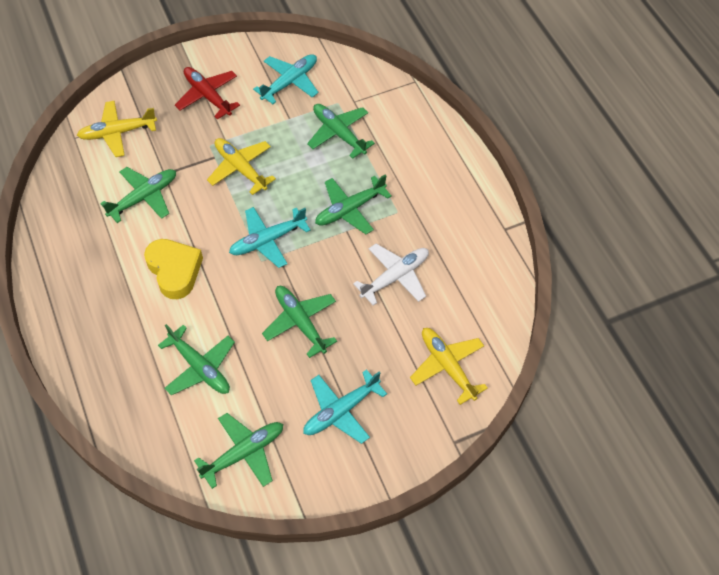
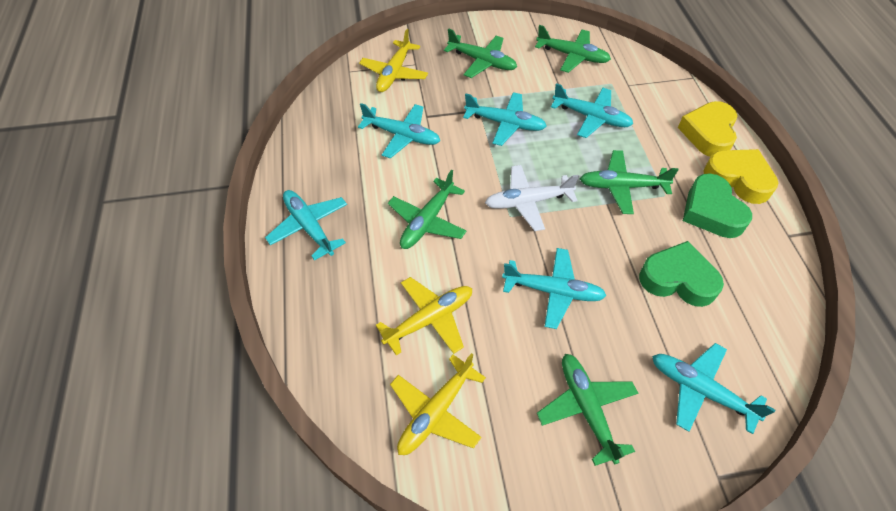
green heart: 0 -> 2
green plane: 6 -> 5
red plane: 1 -> 0
turquoise plane: 3 -> 6
yellow heart: 1 -> 2

